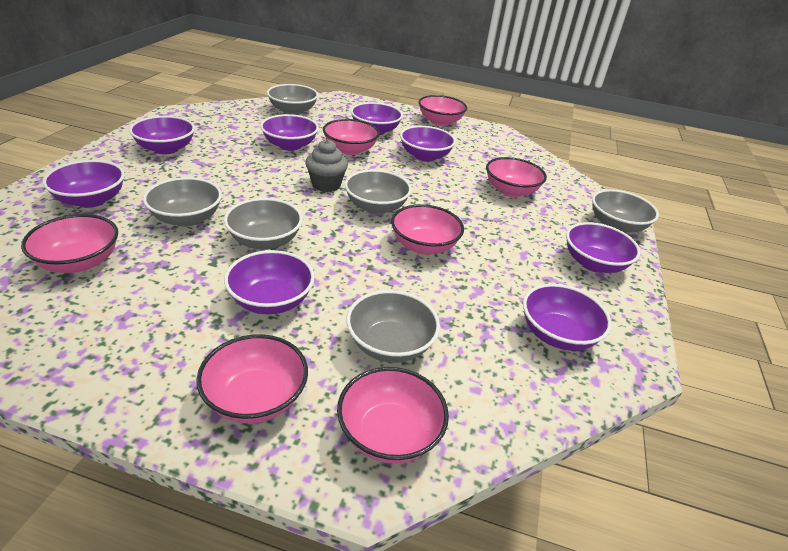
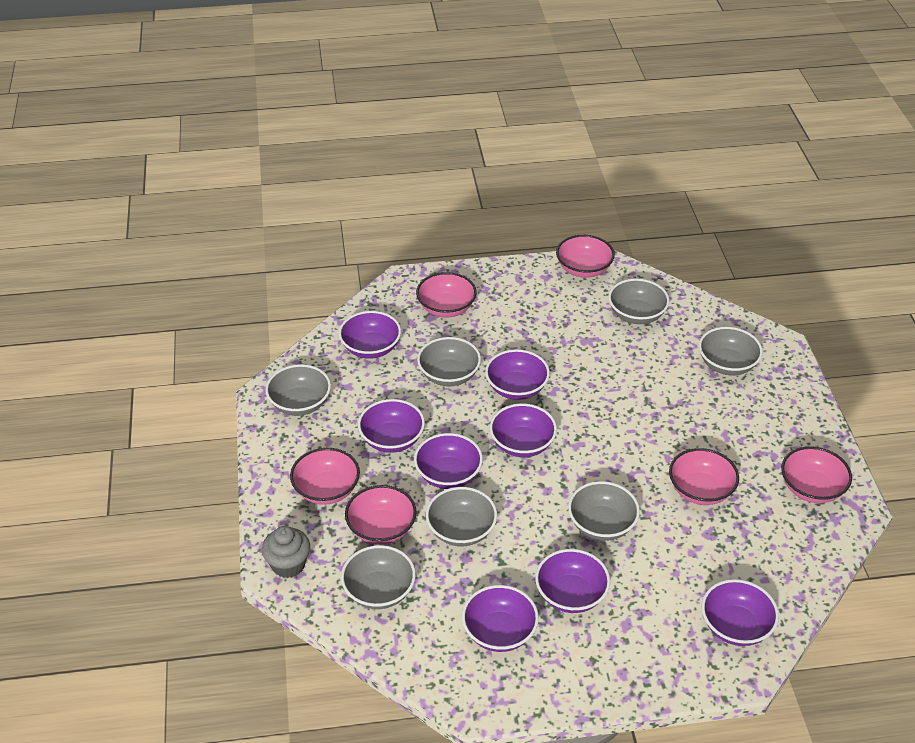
grey bowl: 6 -> 7
pink bowl: 7 -> 6

